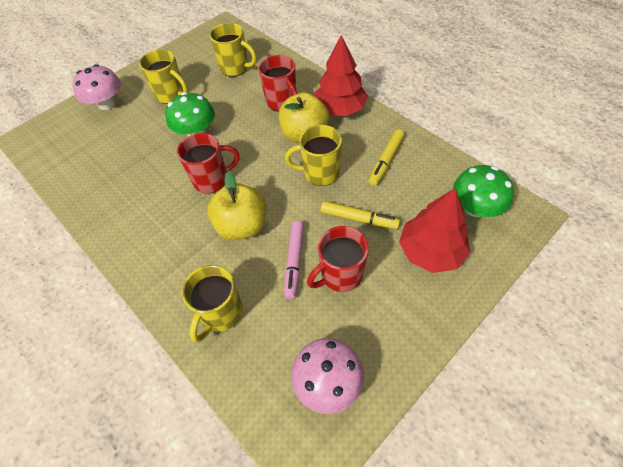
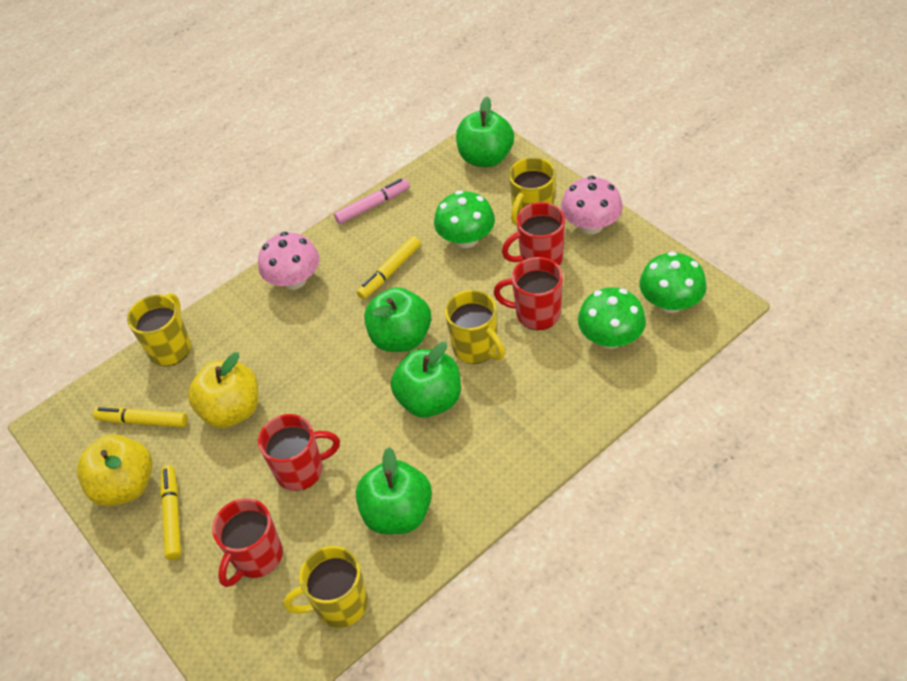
green apple: 0 -> 4
green mushroom: 2 -> 3
red mug: 3 -> 4
red tree: 2 -> 0
yellow marker: 2 -> 3

